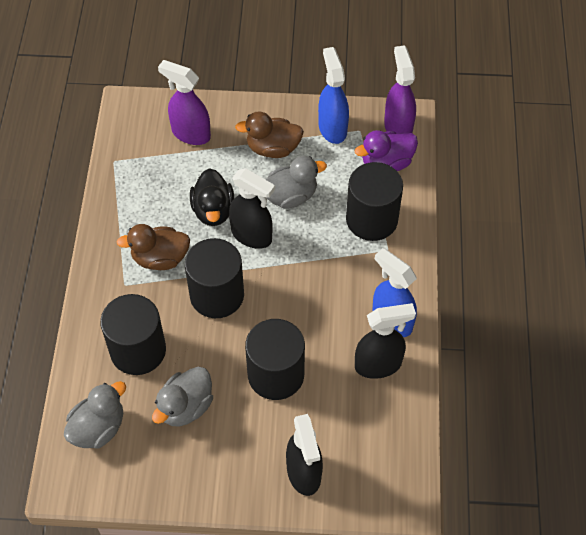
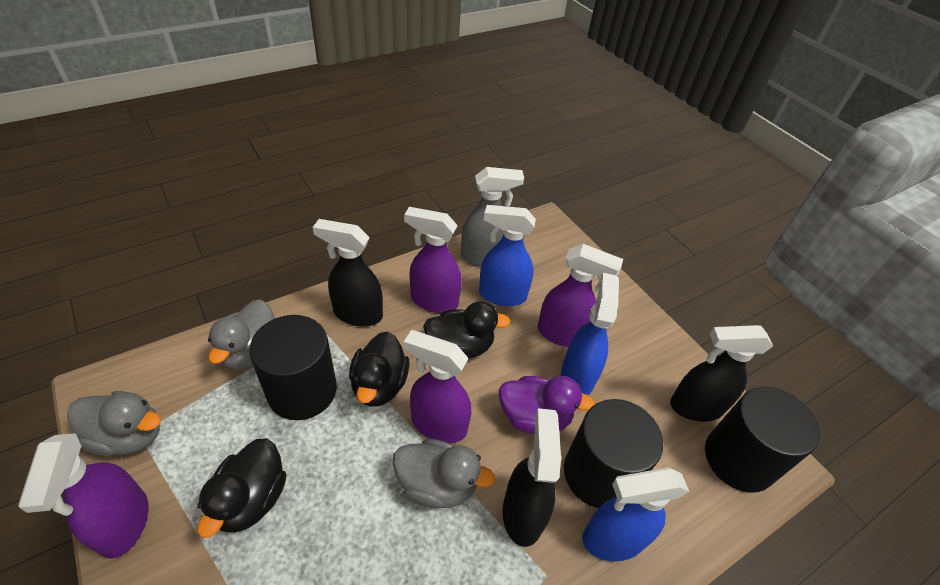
black cylinder: 4 -> 3
black duck: 1 -> 3
blue spray bottle: 2 -> 3
brown duck: 2 -> 0
grey spray bottle: 0 -> 1
purple spray bottle: 2 -> 4

